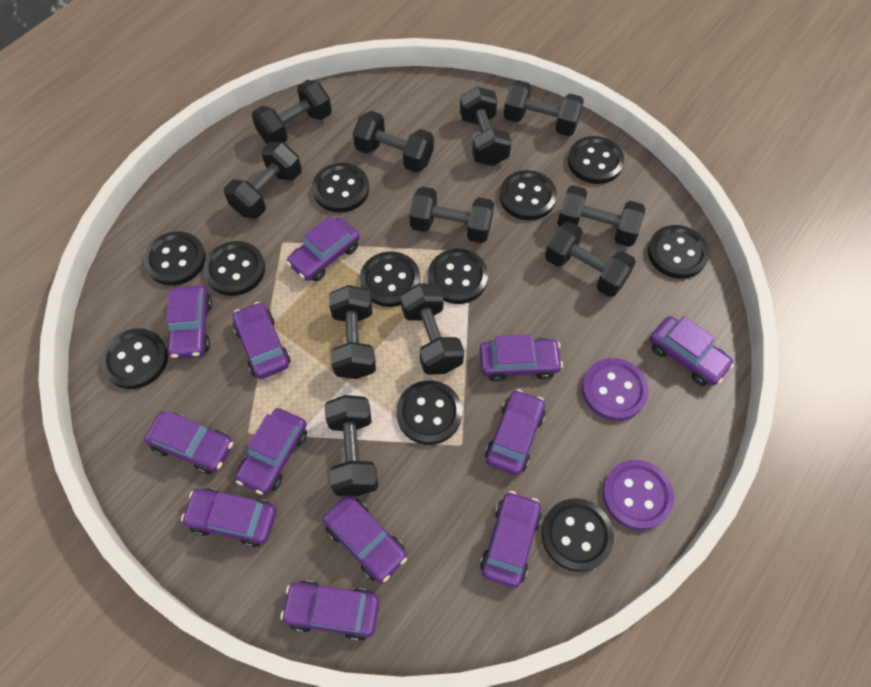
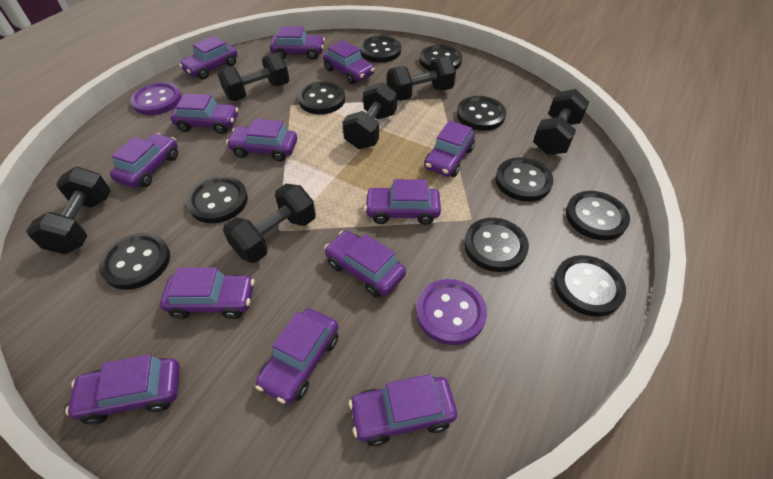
black button: 11 -> 10
black dumbbell: 11 -> 6
purple car: 12 -> 13

